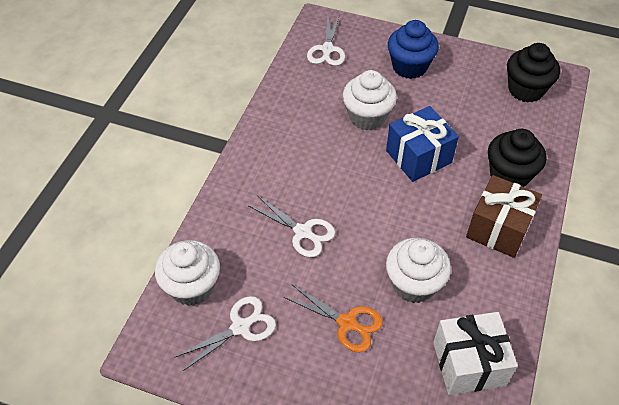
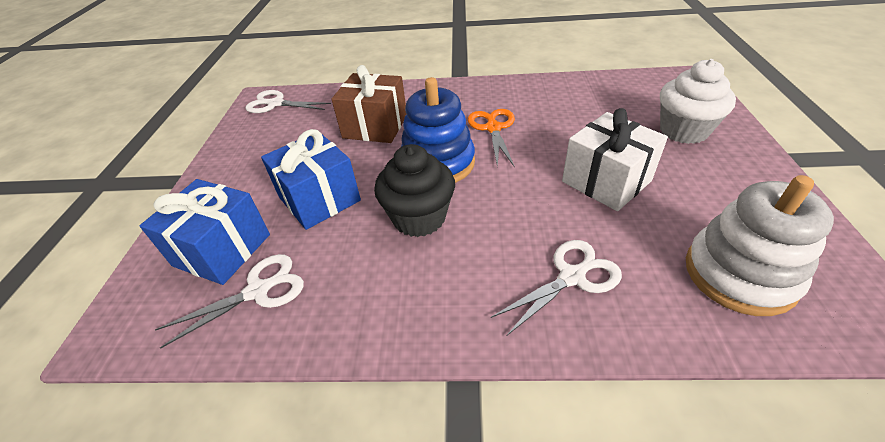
black cupcake: 2 -> 1
blue cupcake: 1 -> 0
blue gift: 1 -> 2
blue stacking toy: 0 -> 1
white cupcake: 3 -> 1
white stacking toy: 0 -> 1

